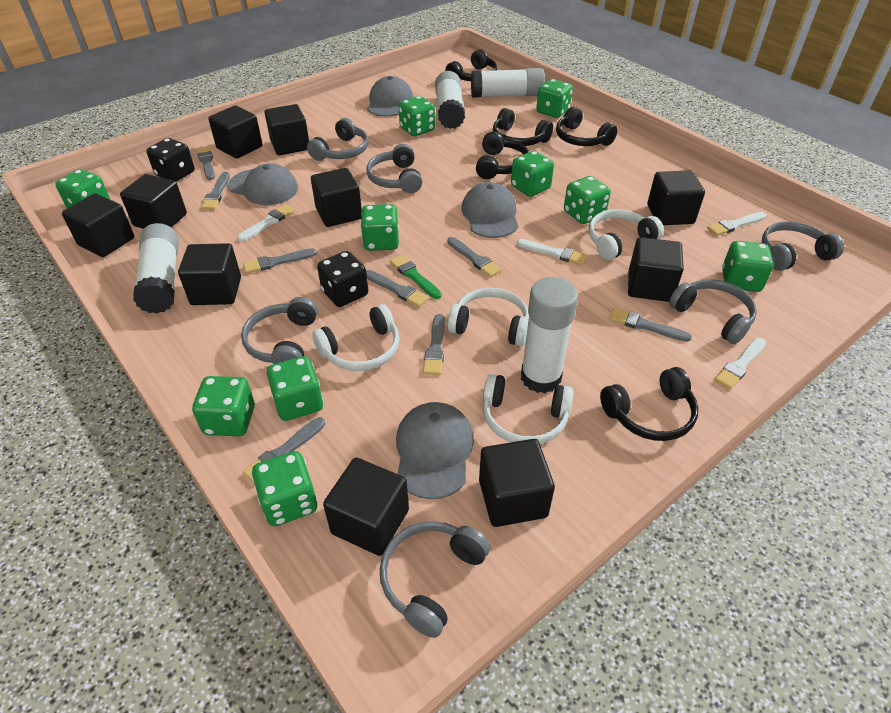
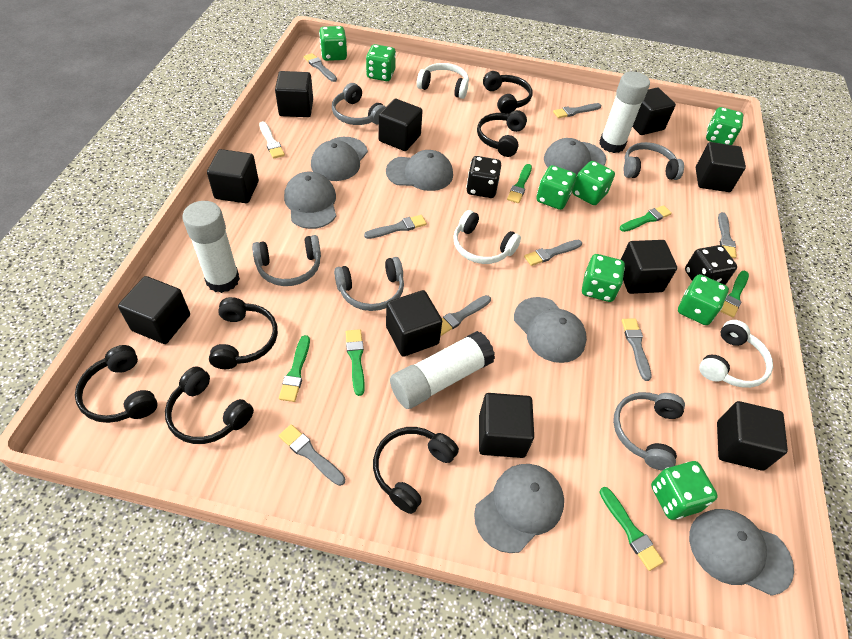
black headphones: 5 -> 6
green brush: 1 -> 6
green dice: 10 -> 8
grey cap: 4 -> 7
grey headphones: 6 -> 5
white brush: 4 -> 1
white glue stick: 4 -> 3
white headphones: 4 -> 3

